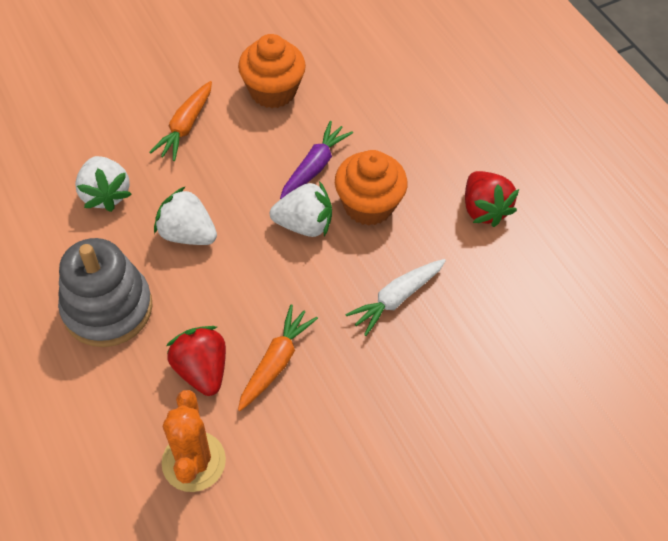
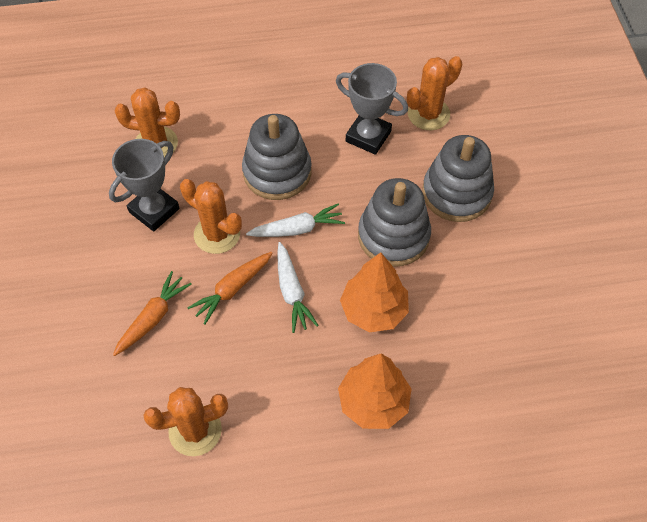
grey stacking toy: 1 -> 3
grey trophy: 0 -> 2
orange cactus: 1 -> 4
orange cupcake: 2 -> 0
orange tree: 0 -> 2
purple carrot: 1 -> 0
red strawberry: 2 -> 0
white carrot: 1 -> 2
white strawberry: 3 -> 0

